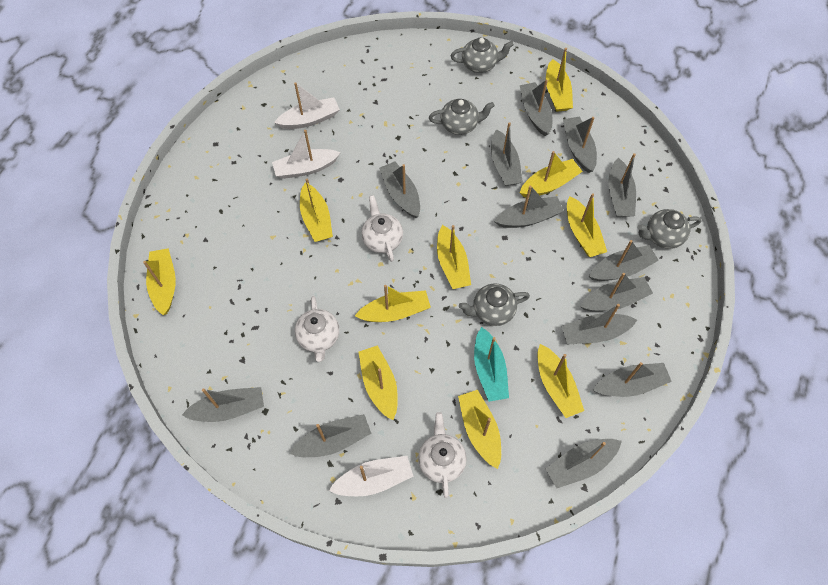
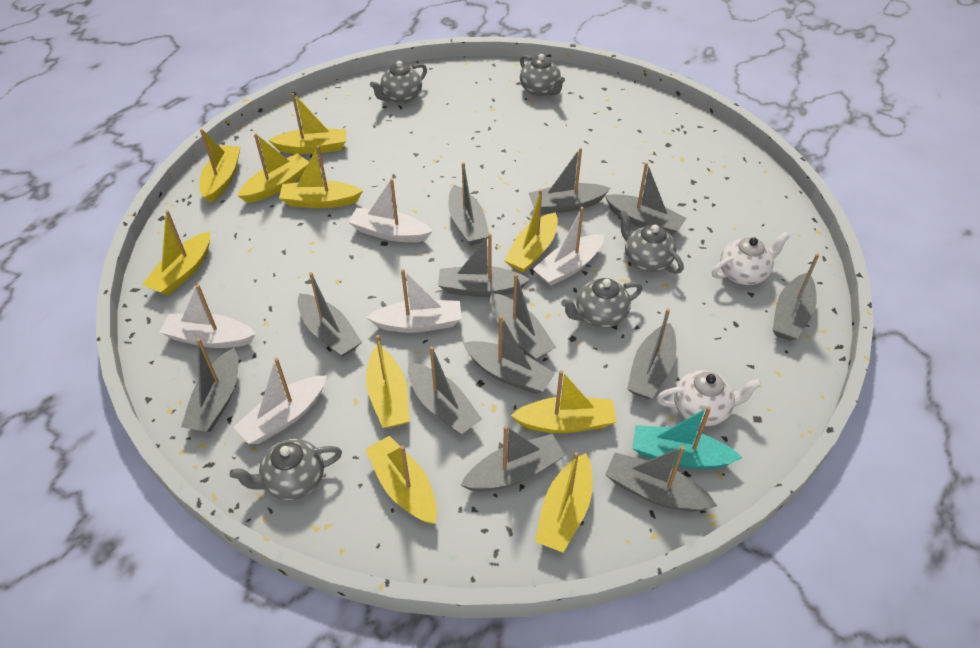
grey teapot: 4 -> 5
white boat: 3 -> 5
white teapot: 3 -> 2

